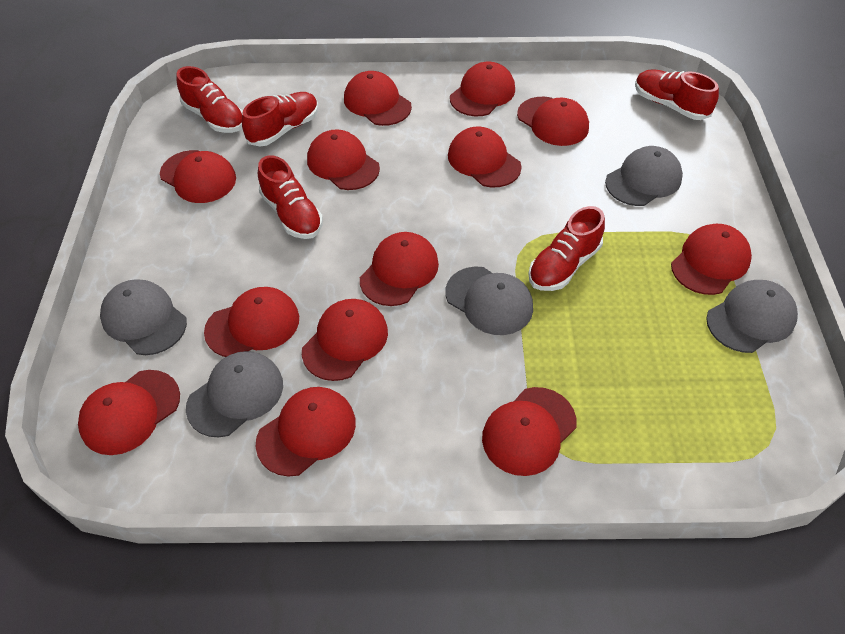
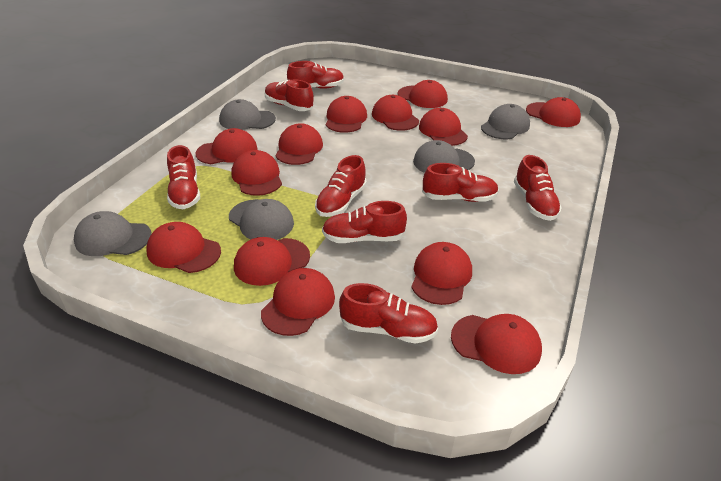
red shoe: 5 -> 8

